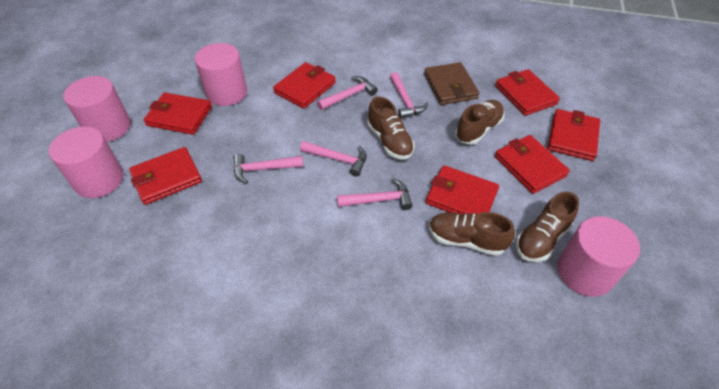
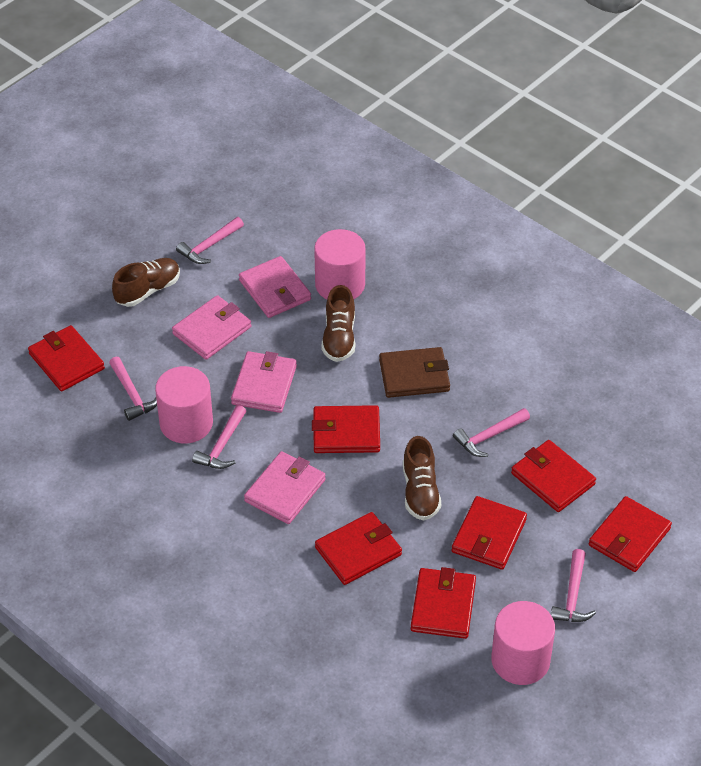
brown shoe: 4 -> 3
pink cylinder: 4 -> 3
pink wallet: 0 -> 4

